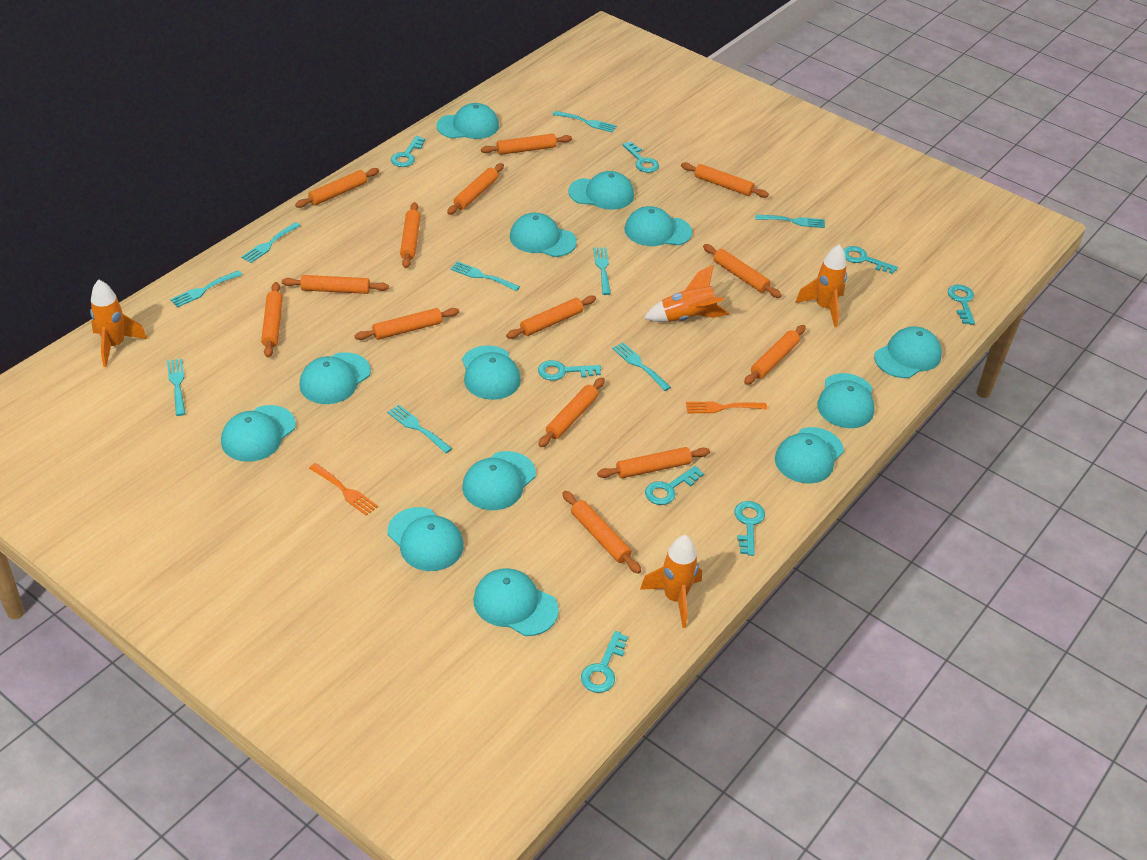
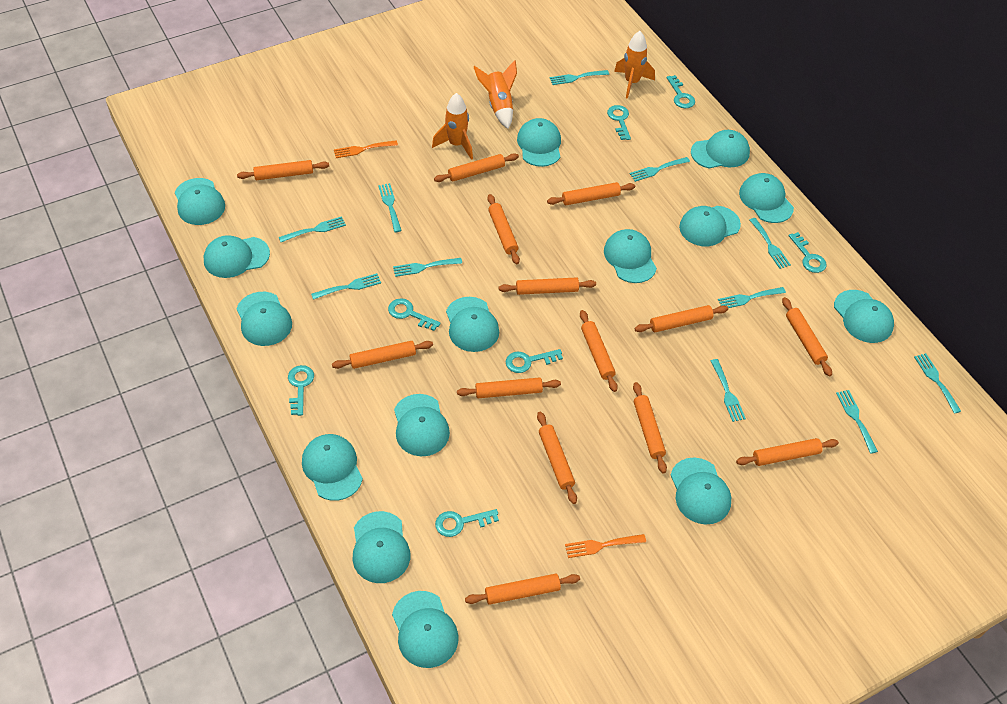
orange rocket: 4 -> 3
turquoise cap: 13 -> 15
turquoise fork: 9 -> 11
turquoise key: 8 -> 7

